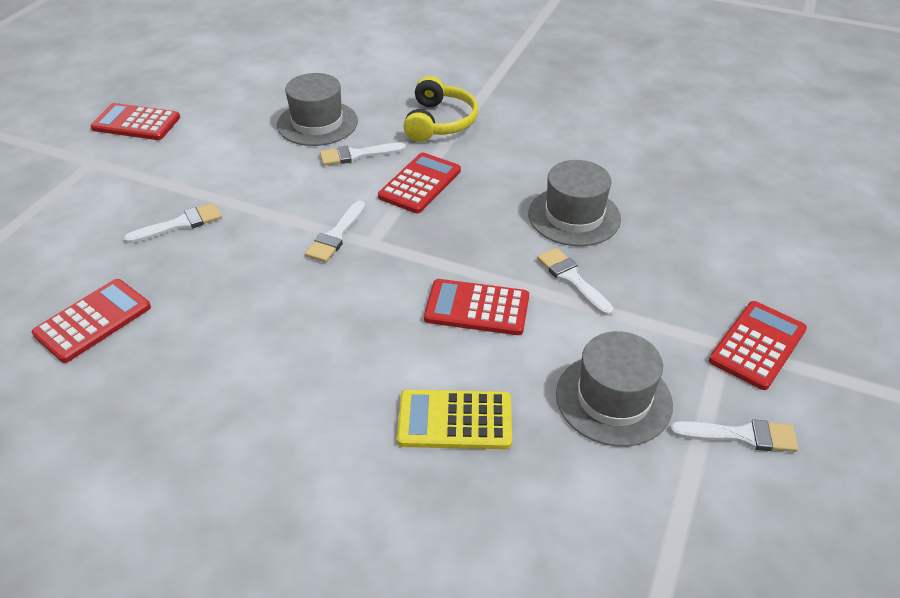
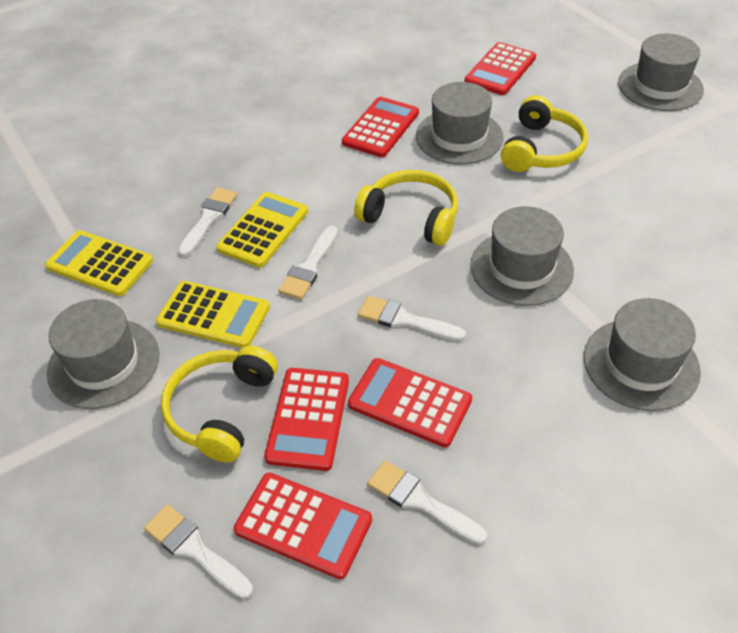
grey hat: 3 -> 5
yellow calculator: 1 -> 3
yellow headphones: 1 -> 3

